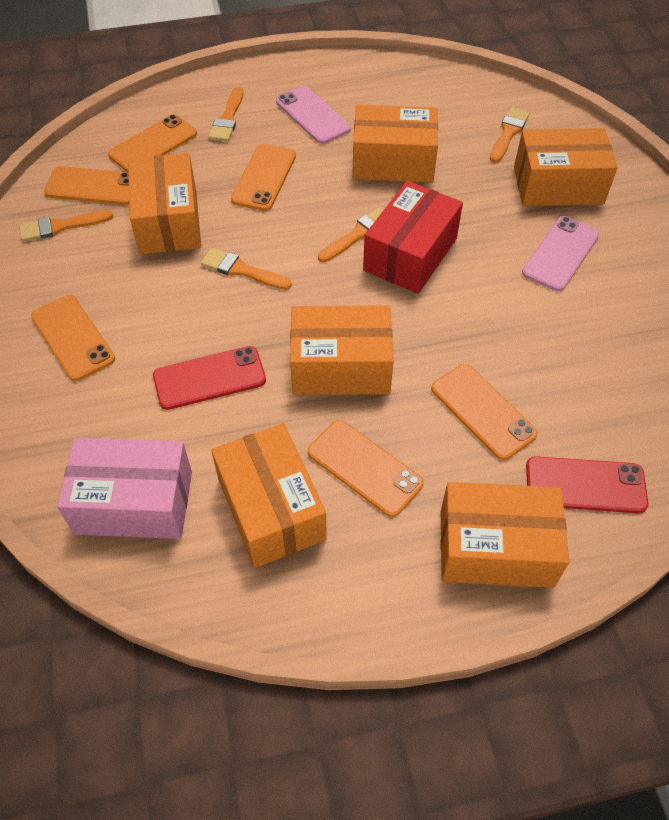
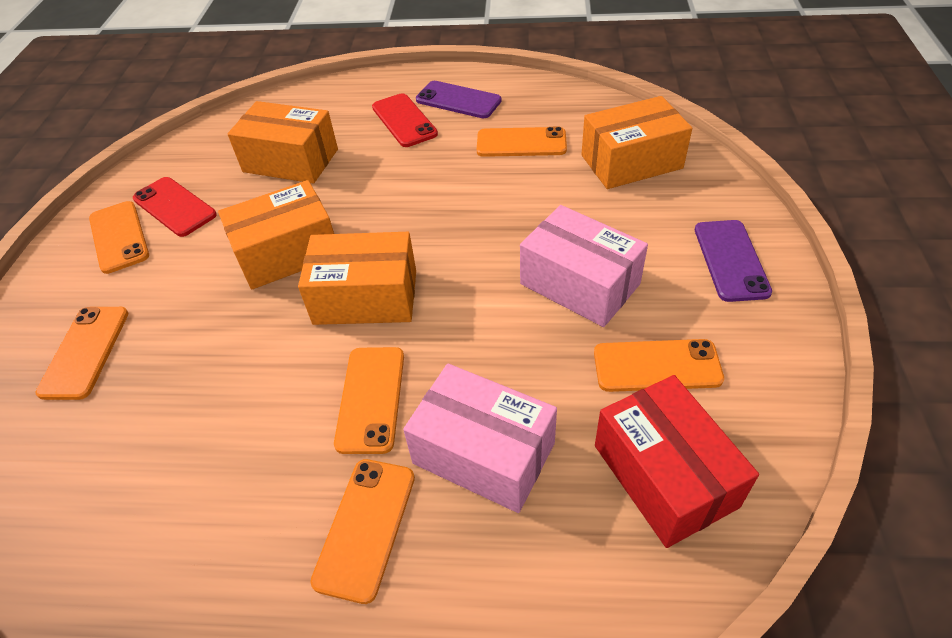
orange box: 6 -> 4
orange brush: 5 -> 0
pink box: 1 -> 2
pink phone: 2 -> 0
purple phone: 0 -> 2

